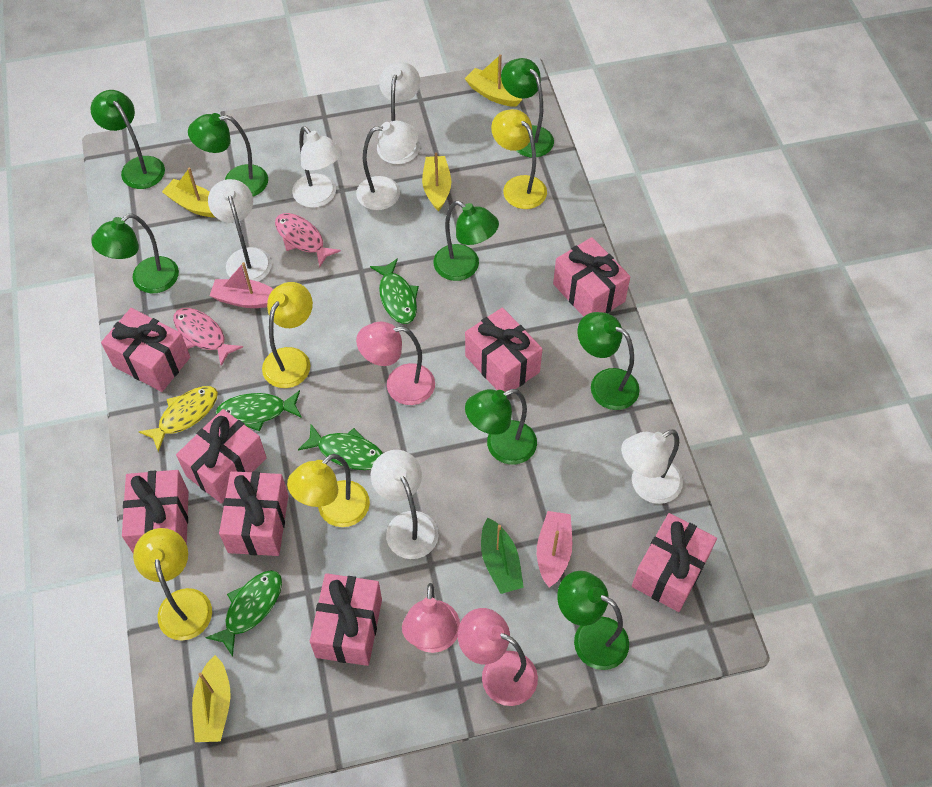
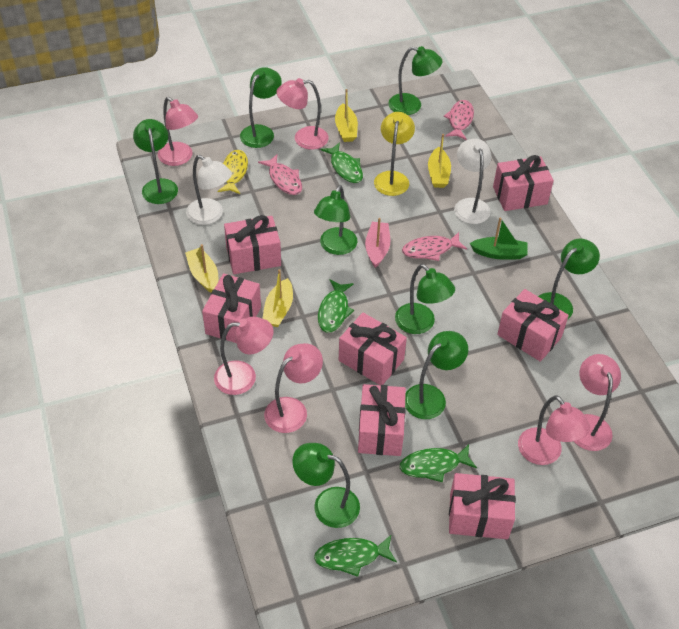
pink boat: 2 -> 1
pink fish: 2 -> 3
pink gift: 8 -> 7
pink lamp: 3 -> 6
white lamp: 6 -> 2
yellow lamp: 4 -> 1

